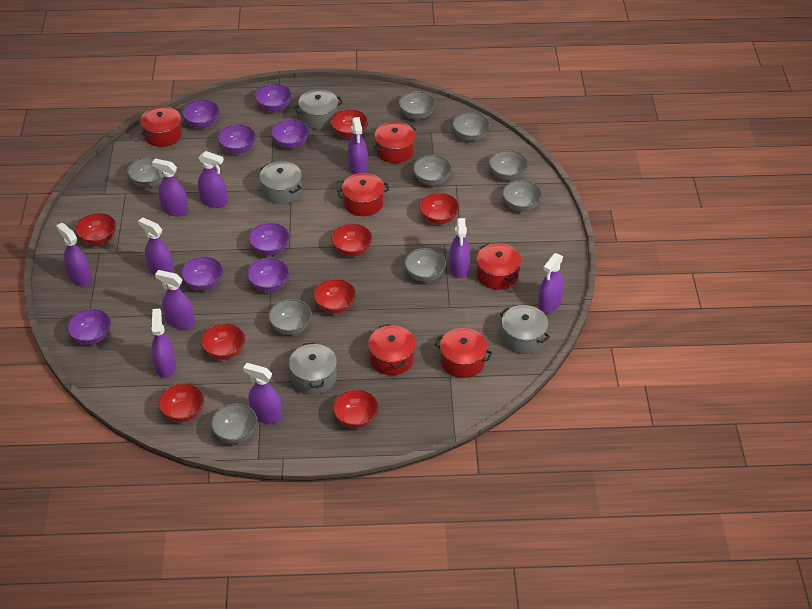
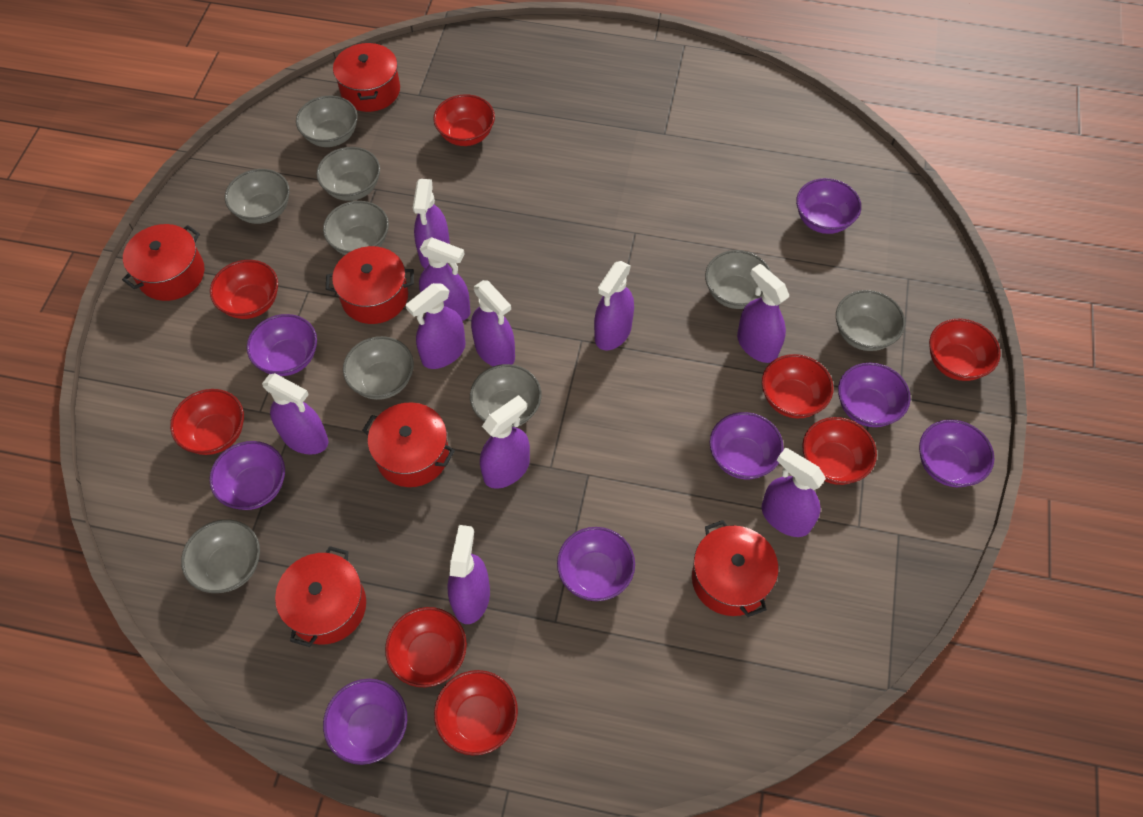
grey pot: 4 -> 0

